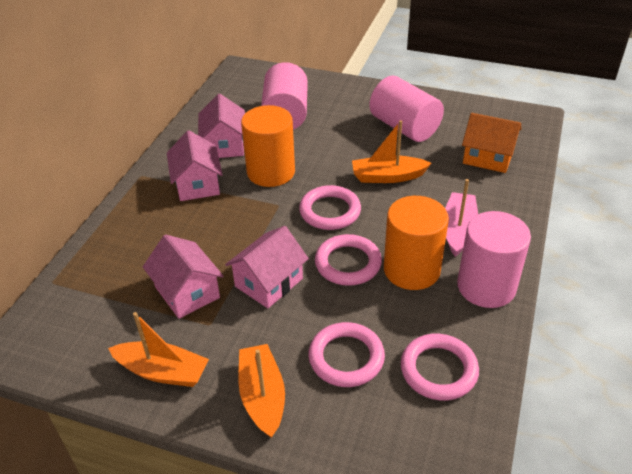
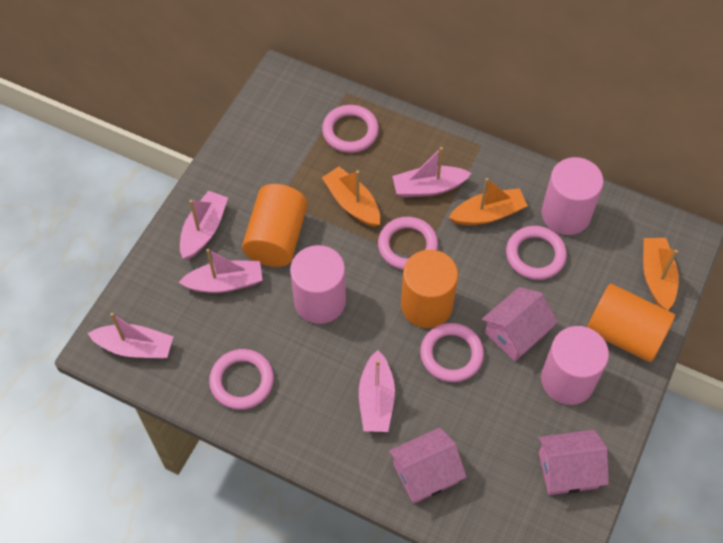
orange cylinder: 2 -> 3
orange house: 1 -> 0
pink boat: 1 -> 5
pink house: 4 -> 3
pink ring: 4 -> 5

